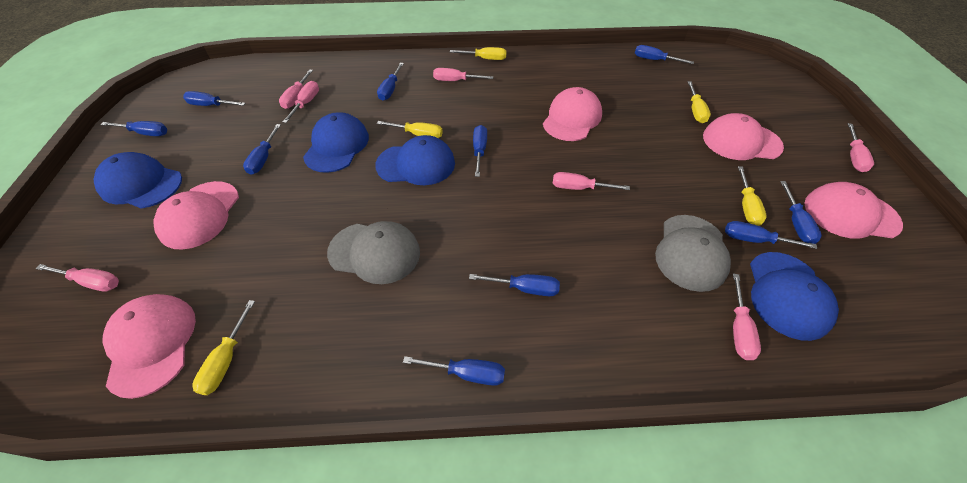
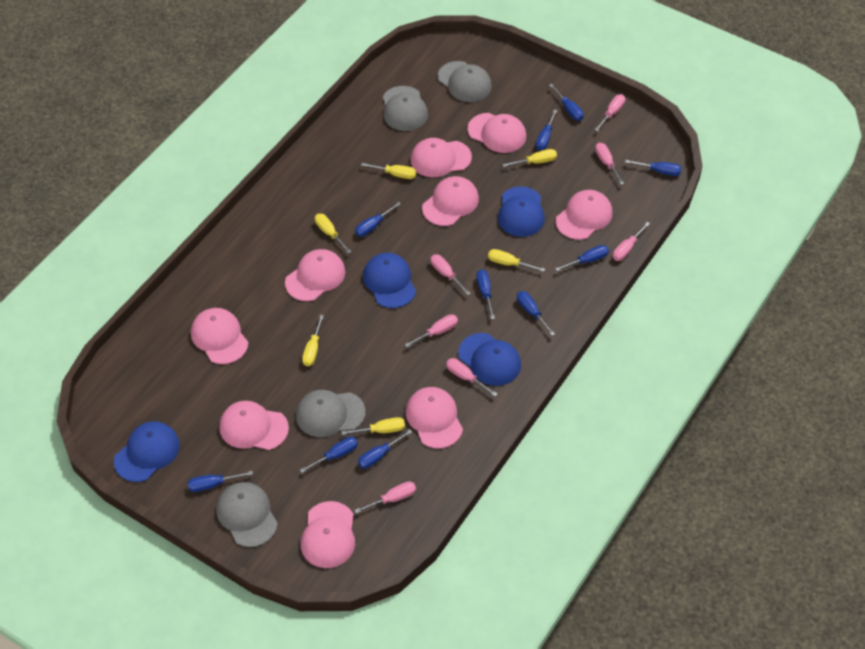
grey cap: 2 -> 4
pink cap: 5 -> 9
yellow screwdriver: 5 -> 6

